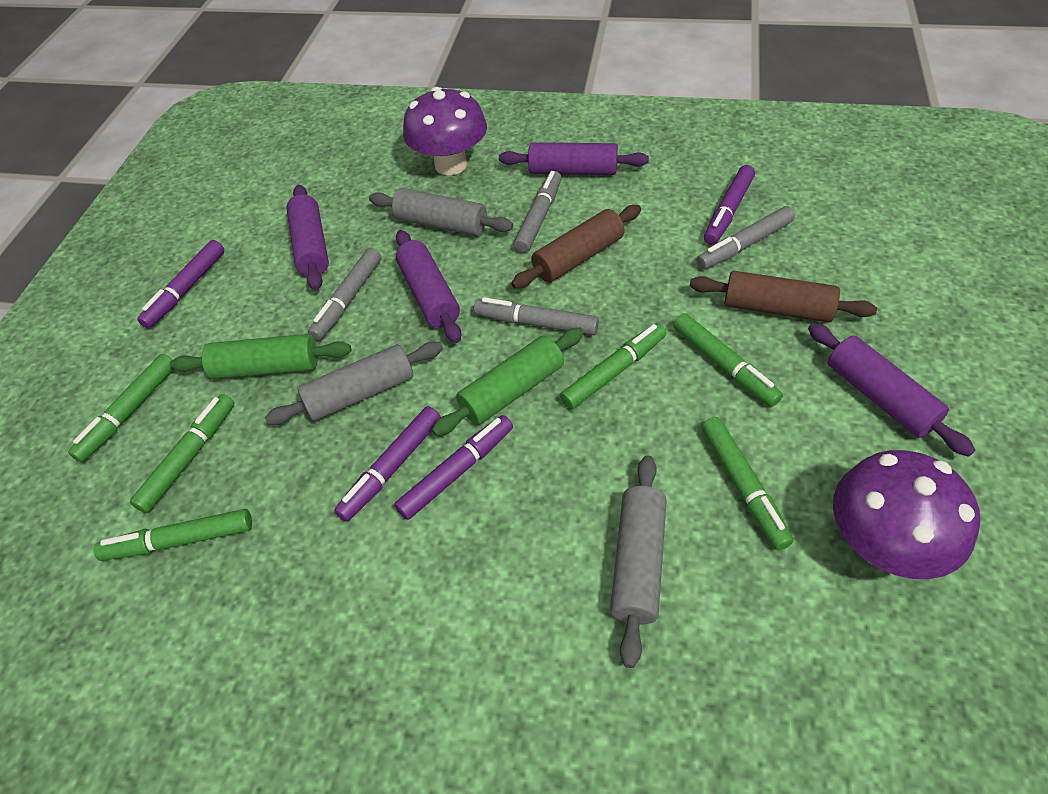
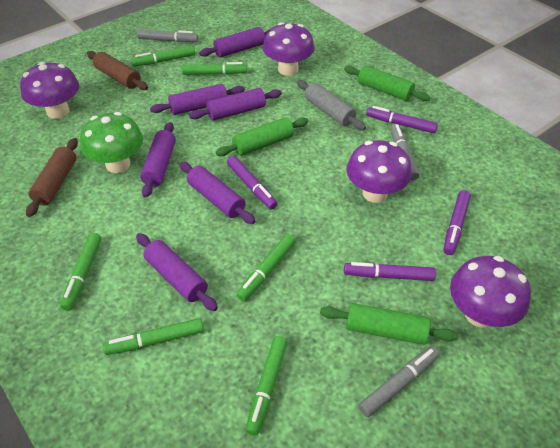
green mushroom: 0 -> 1
green rolling pin: 2 -> 3
grey marker: 4 -> 3
grey rolling pin: 3 -> 1
purple mushroom: 2 -> 4
purple rolling pin: 4 -> 6

